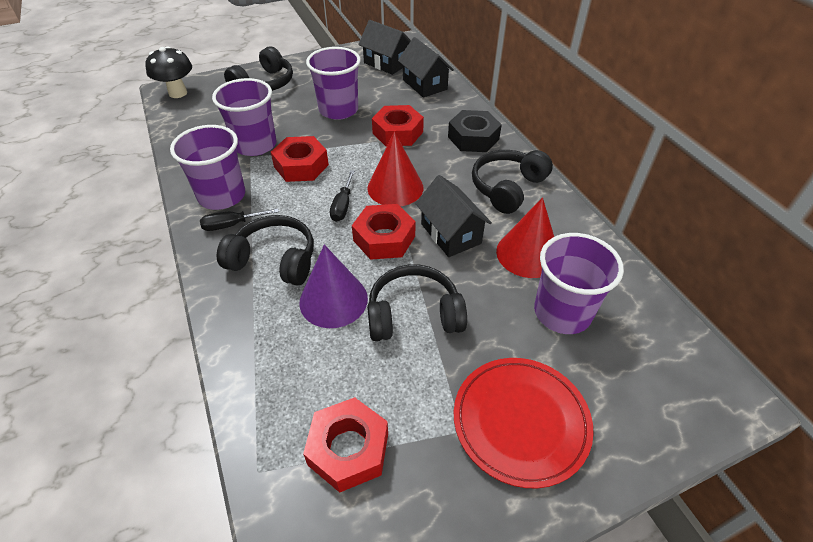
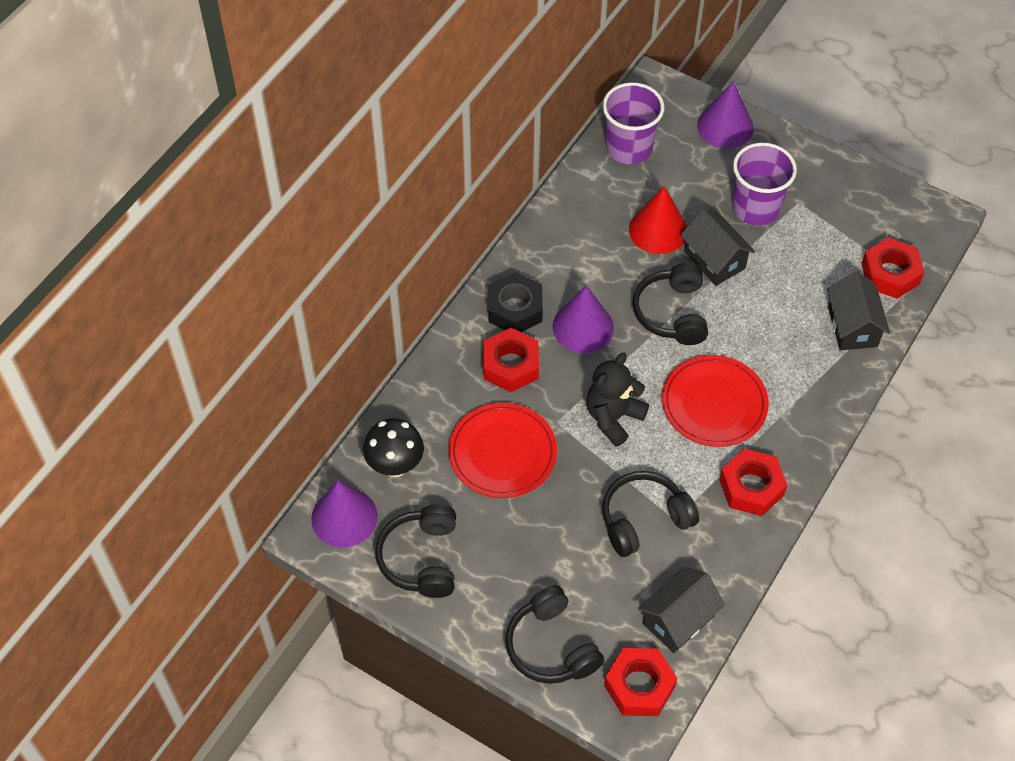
black screwdriver: 2 -> 0
black teddy bear: 0 -> 1
purple cone: 1 -> 3
purple cup: 4 -> 2
red cone: 2 -> 1
red plate: 1 -> 2

